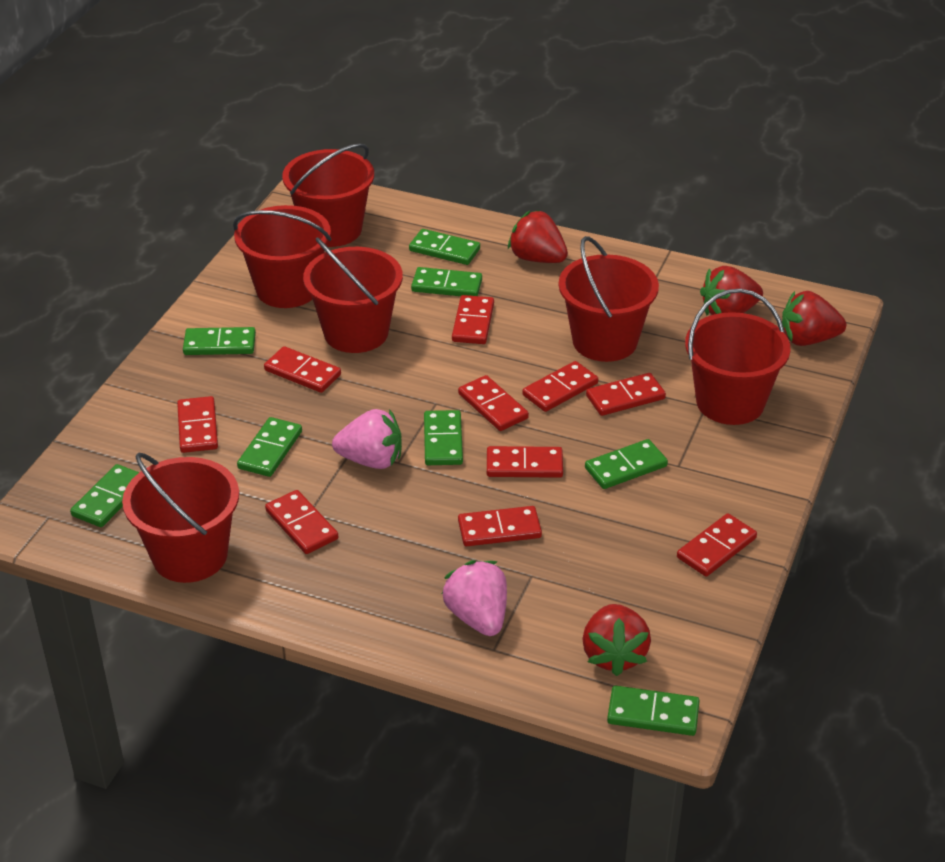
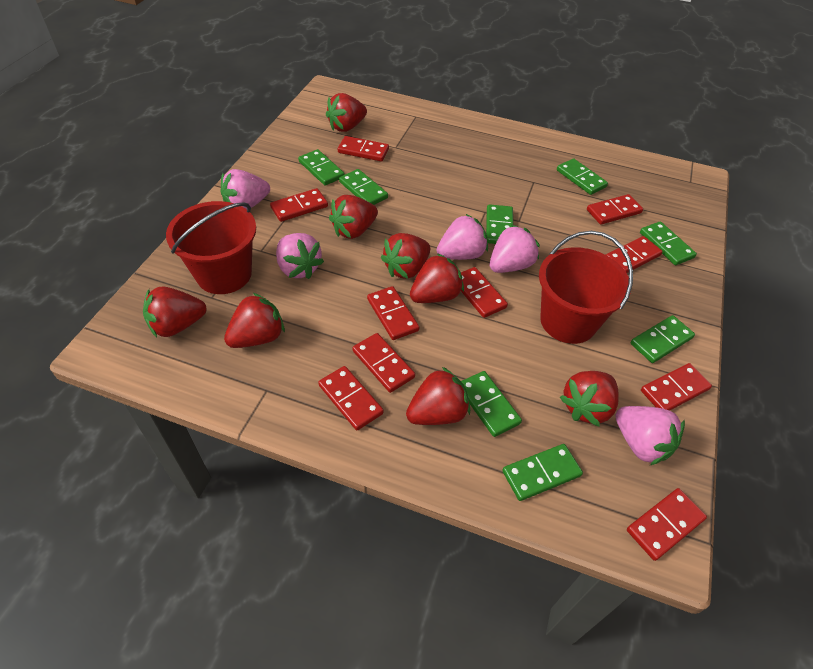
pink strawberry: 2 -> 5
red bucket: 6 -> 2
red strawberry: 4 -> 8

